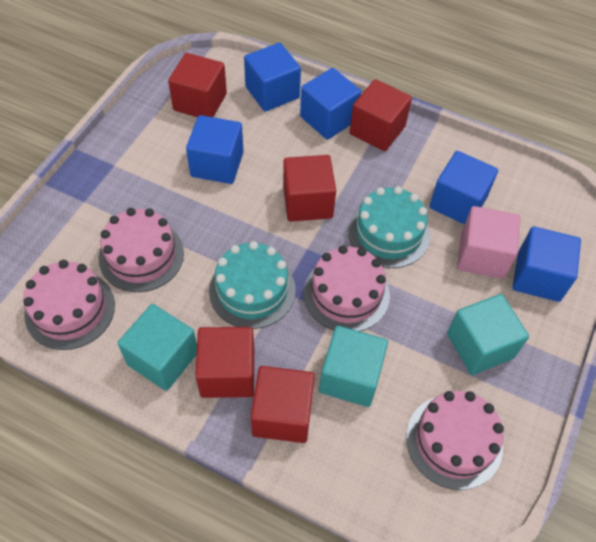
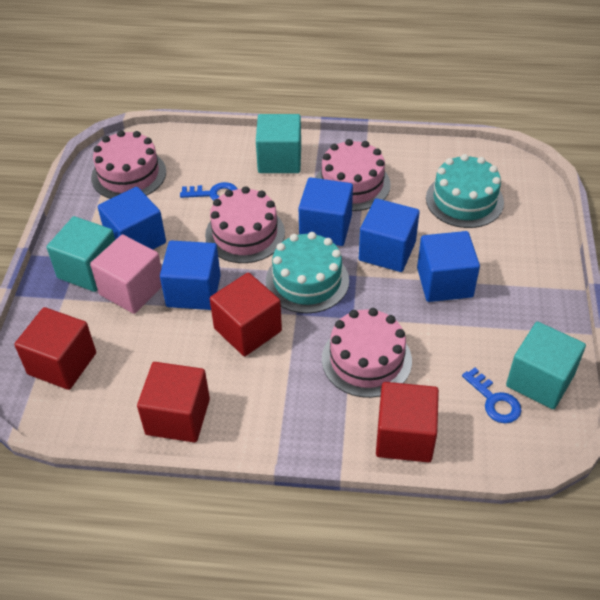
blue key: 0 -> 2
red cube: 5 -> 4

